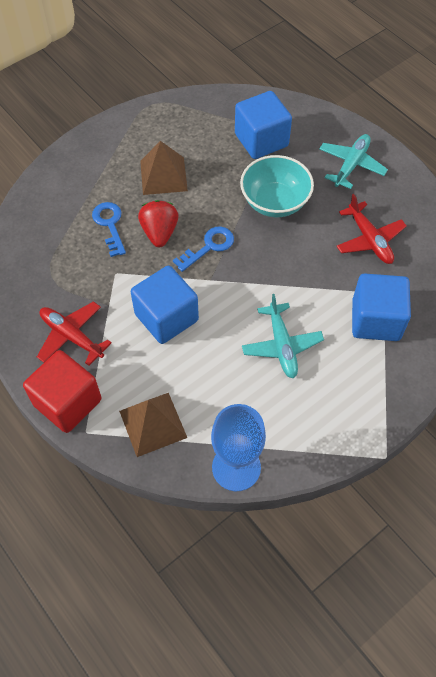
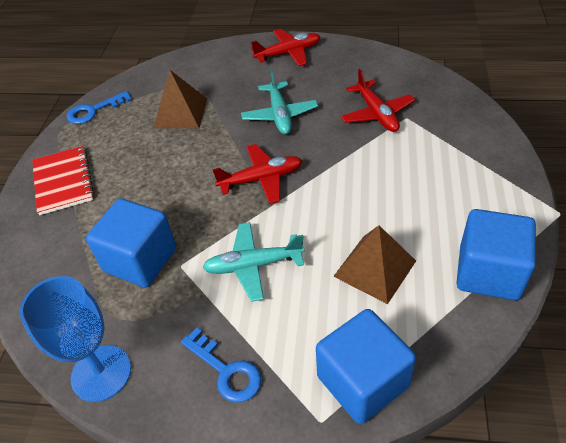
red cube: 1 -> 0
red notebook: 0 -> 1
red plane: 2 -> 3
red strawberry: 1 -> 0
turquoise bowl: 1 -> 0

